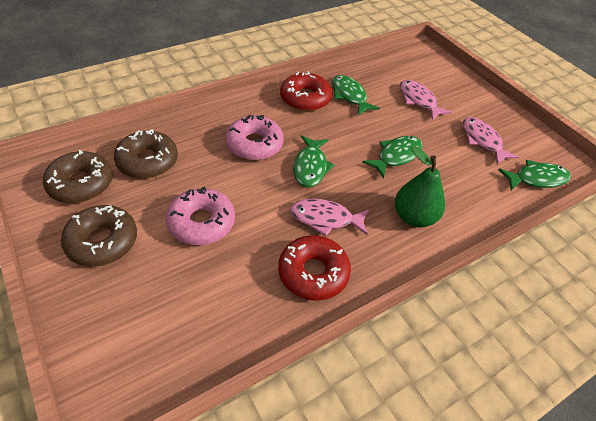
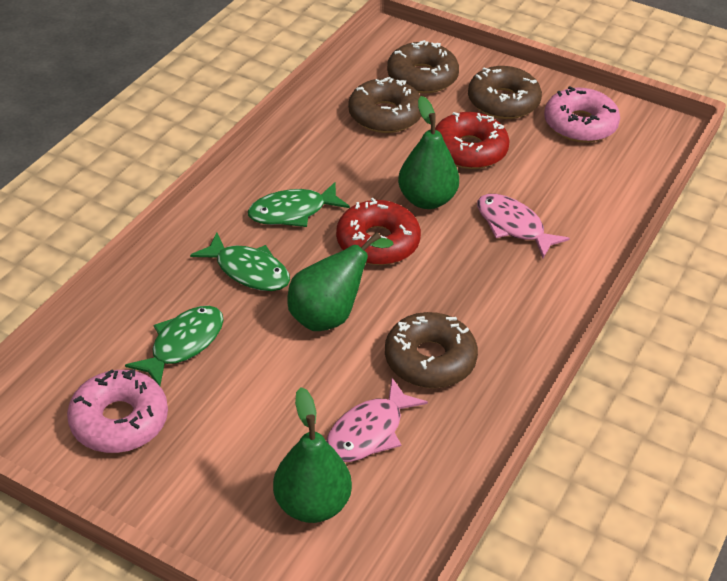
brown donut: 3 -> 4
green fish: 4 -> 3
green pear: 1 -> 3
pink fish: 3 -> 2

